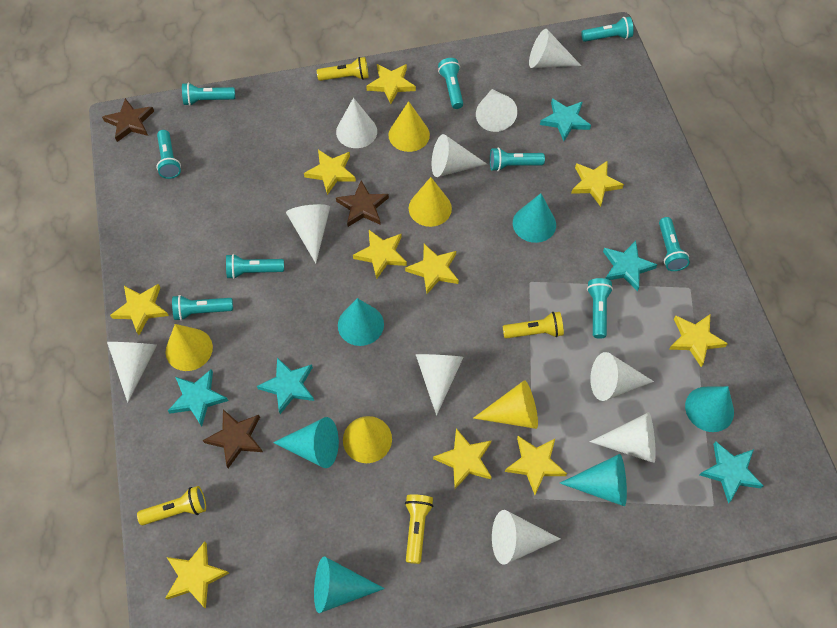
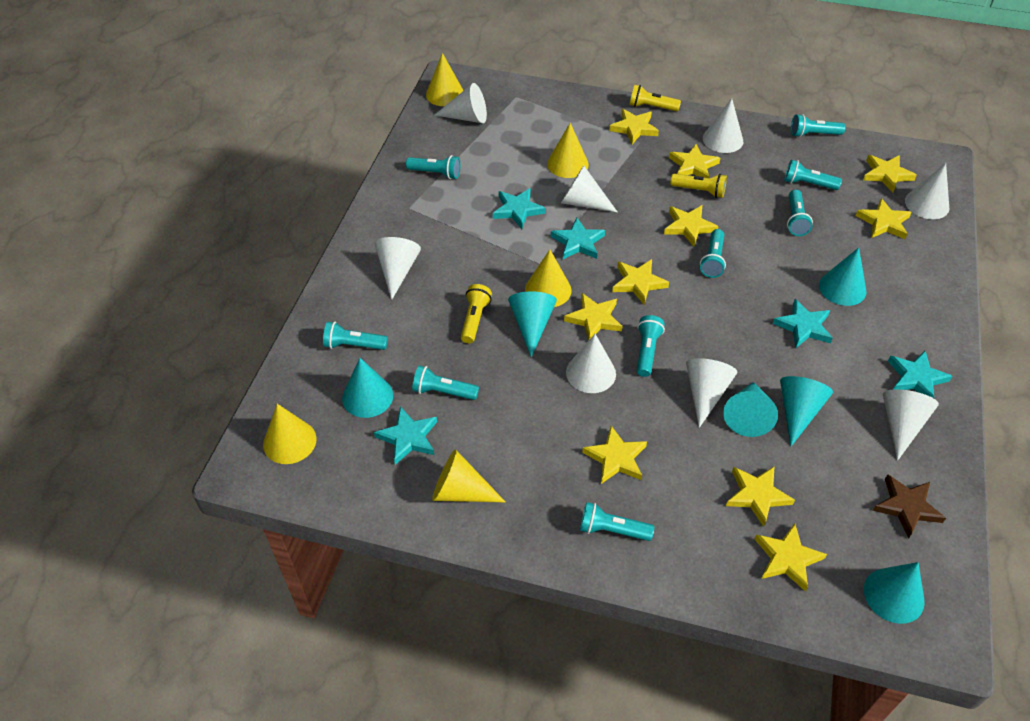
brown star: 3 -> 1
white cone: 10 -> 8
yellow flashlight: 4 -> 3

